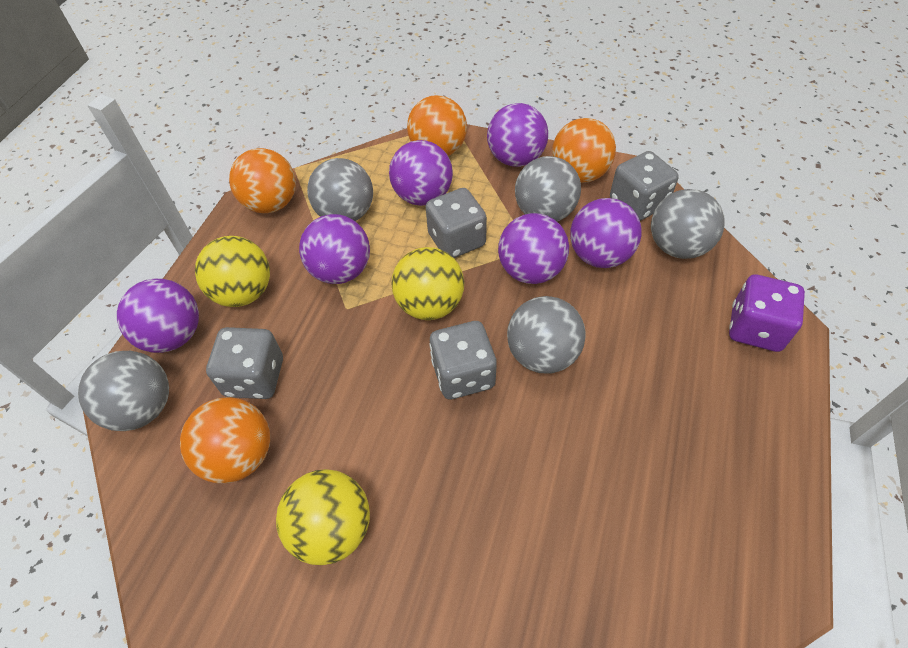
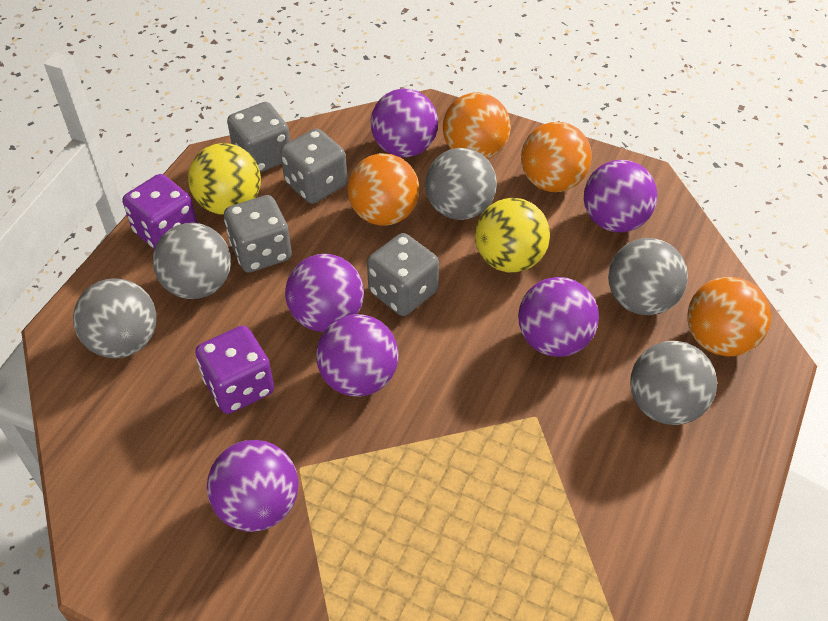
purple dice: 1 -> 2
yellow ball: 3 -> 2

